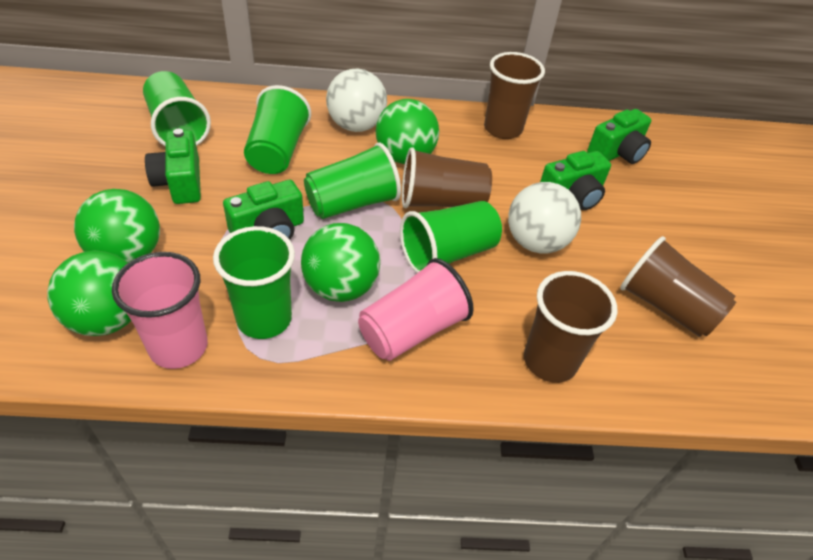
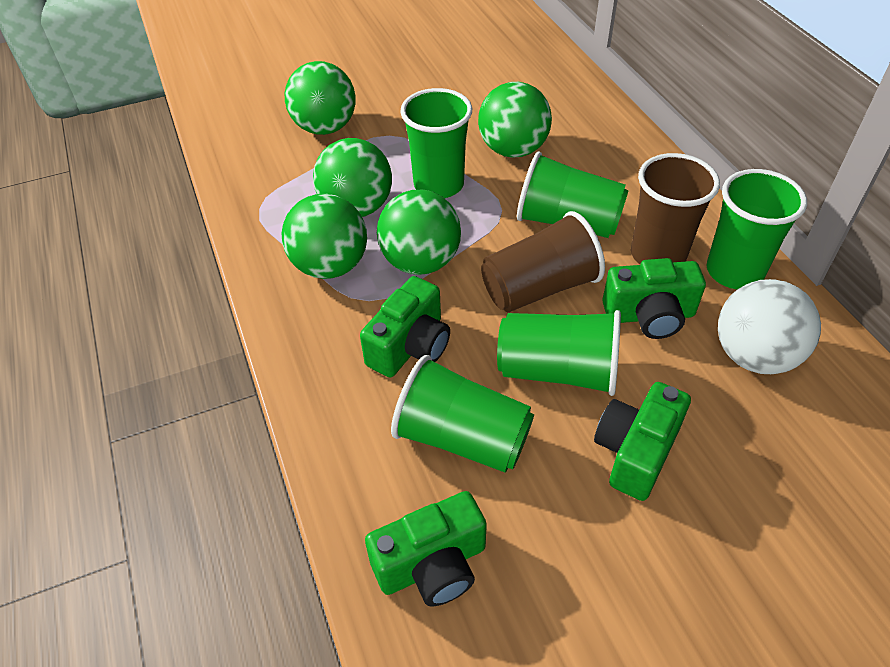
brown cup: 4 -> 2
green ball: 4 -> 5
pink cup: 2 -> 0
white ball: 2 -> 1

